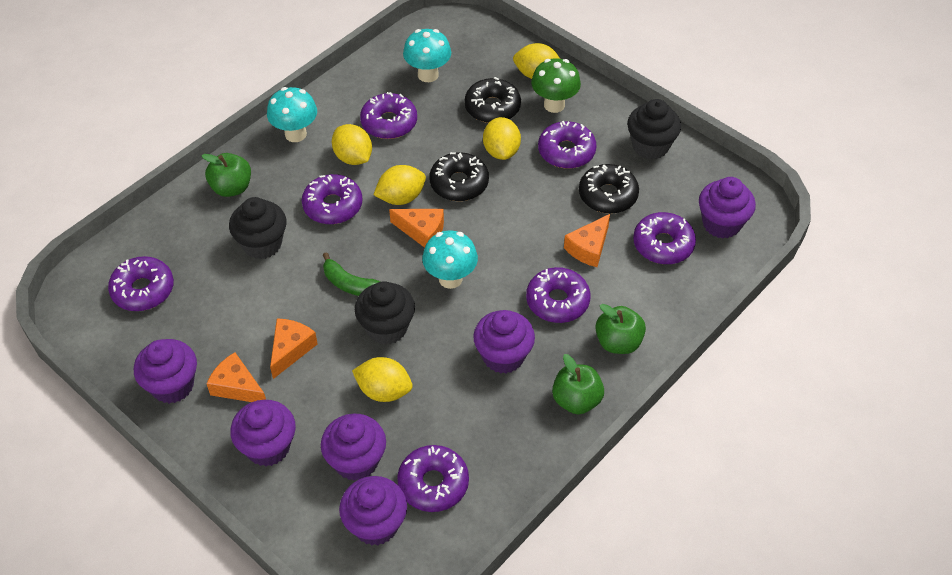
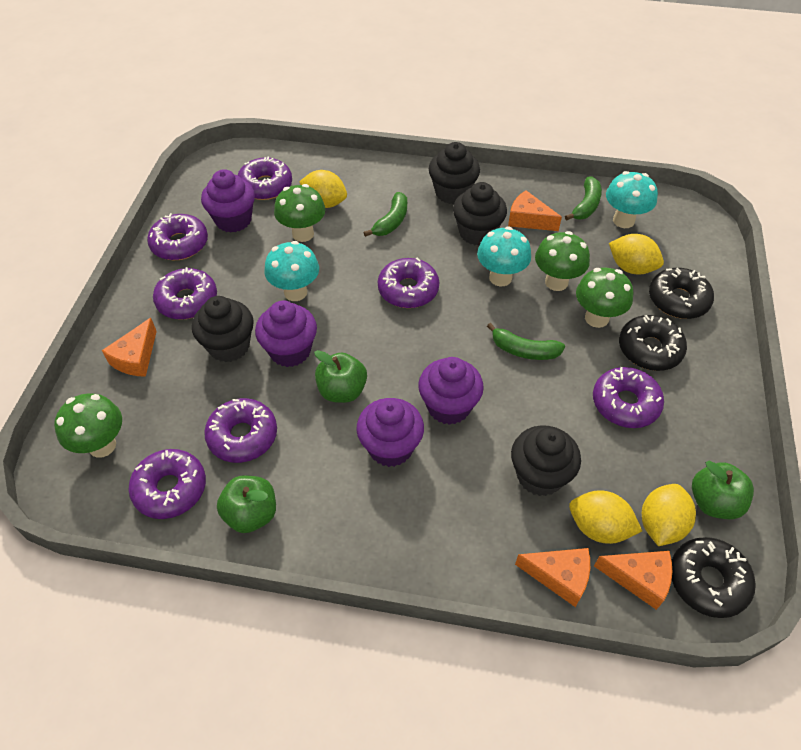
black cupcake: 3 -> 4
green banana: 1 -> 3
green mushroom: 1 -> 4
purple cupcake: 6 -> 4
yellow lemon: 5 -> 4

